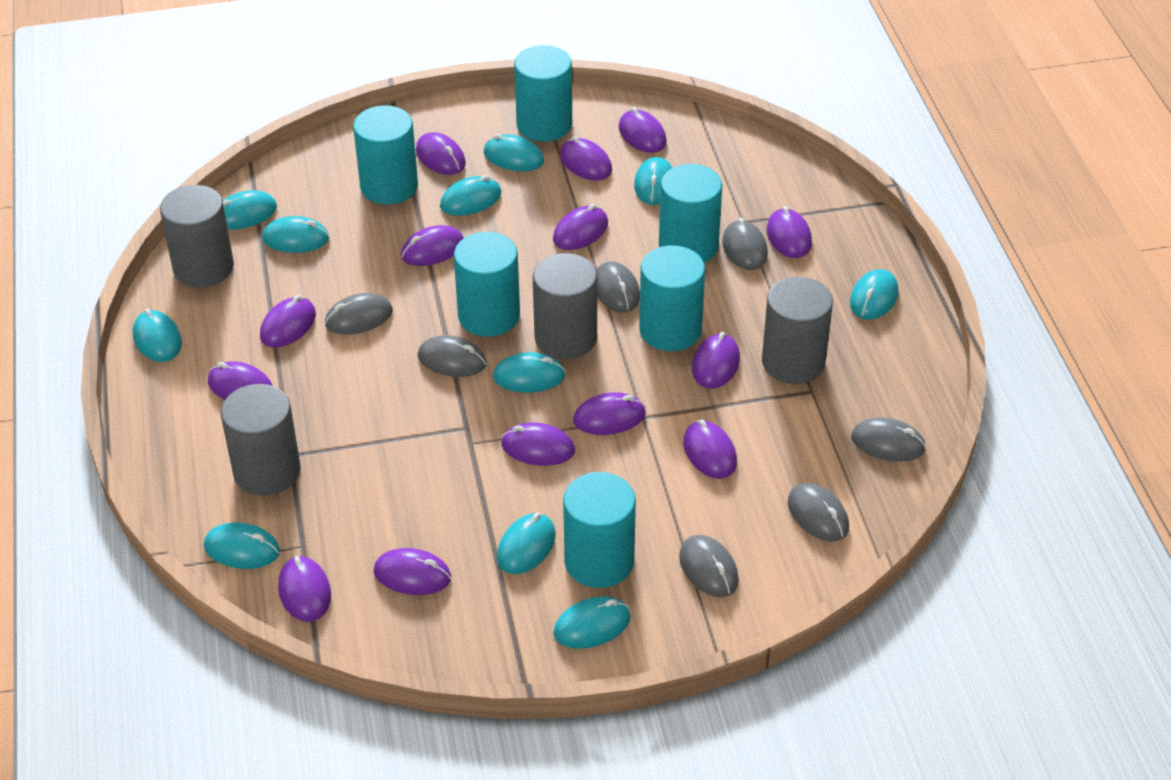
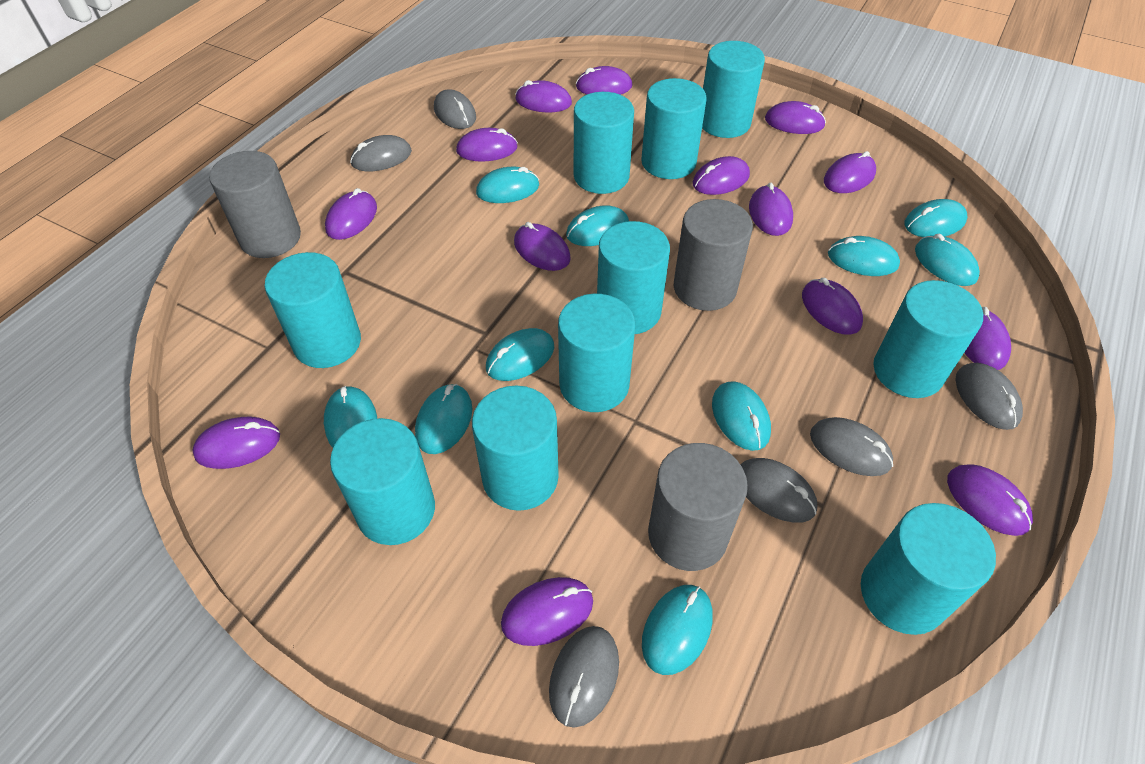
grey cylinder: 4 -> 3
grey mouse: 7 -> 6
turquoise cylinder: 6 -> 10
turquoise mouse: 11 -> 10

